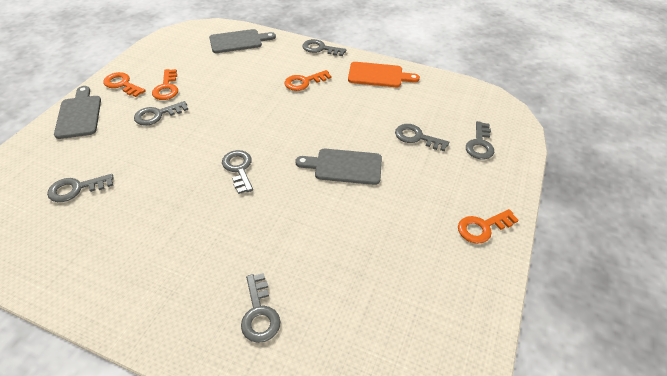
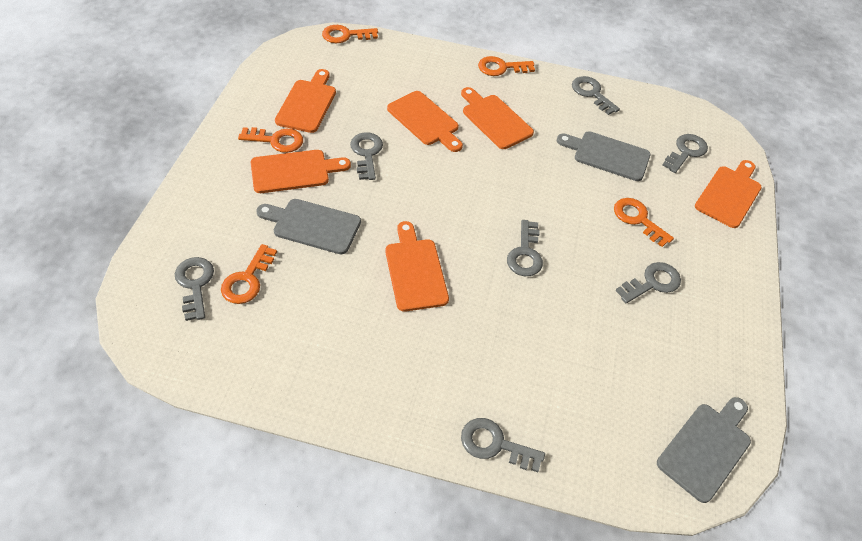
orange cutting board: 1 -> 6
orange key: 4 -> 5

